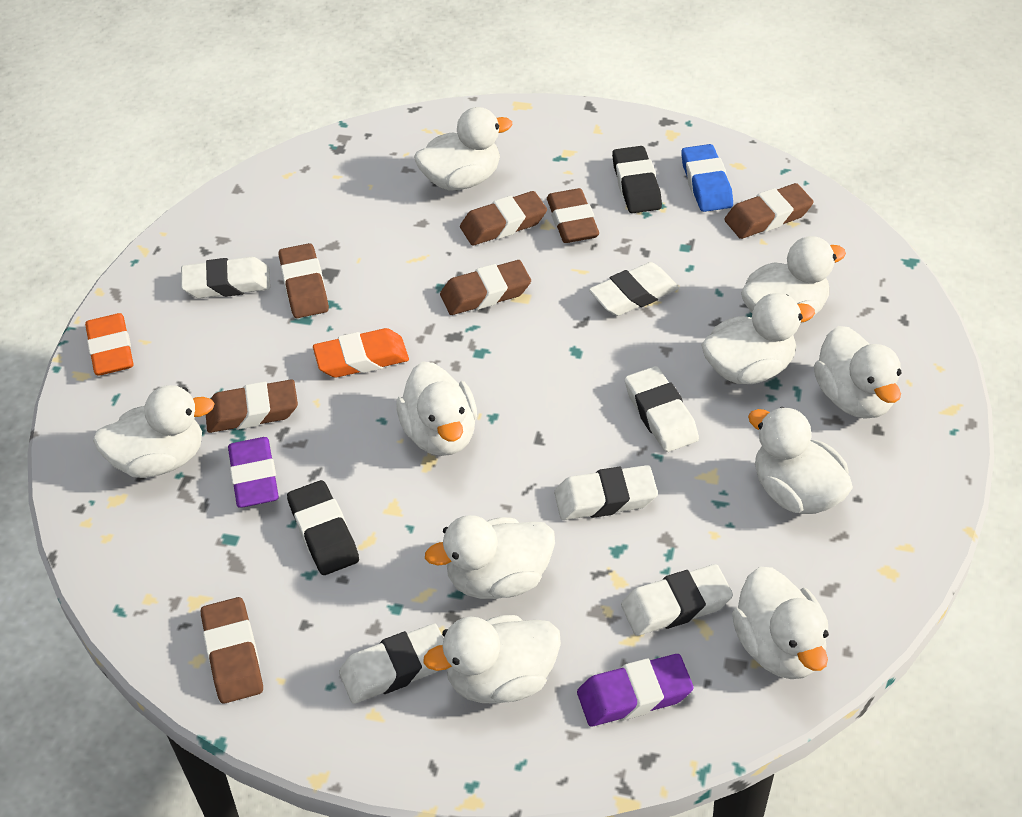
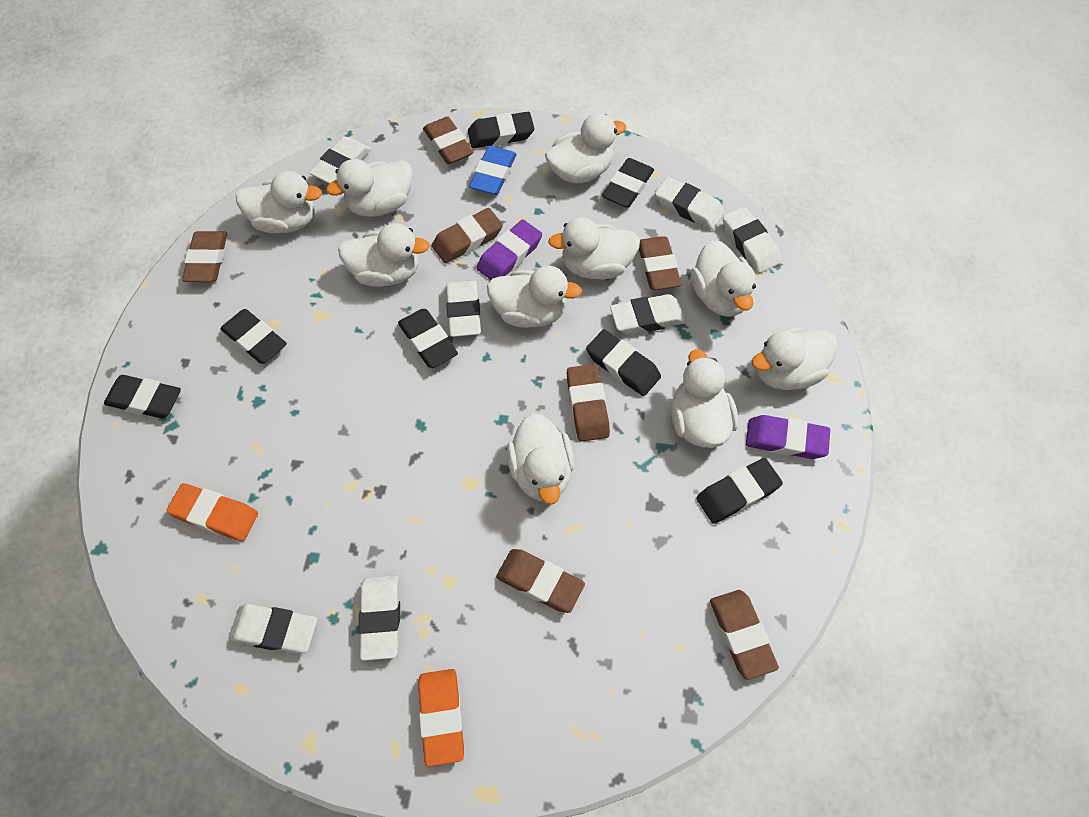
black eraser: 2 -> 7
white eraser: 6 -> 7

